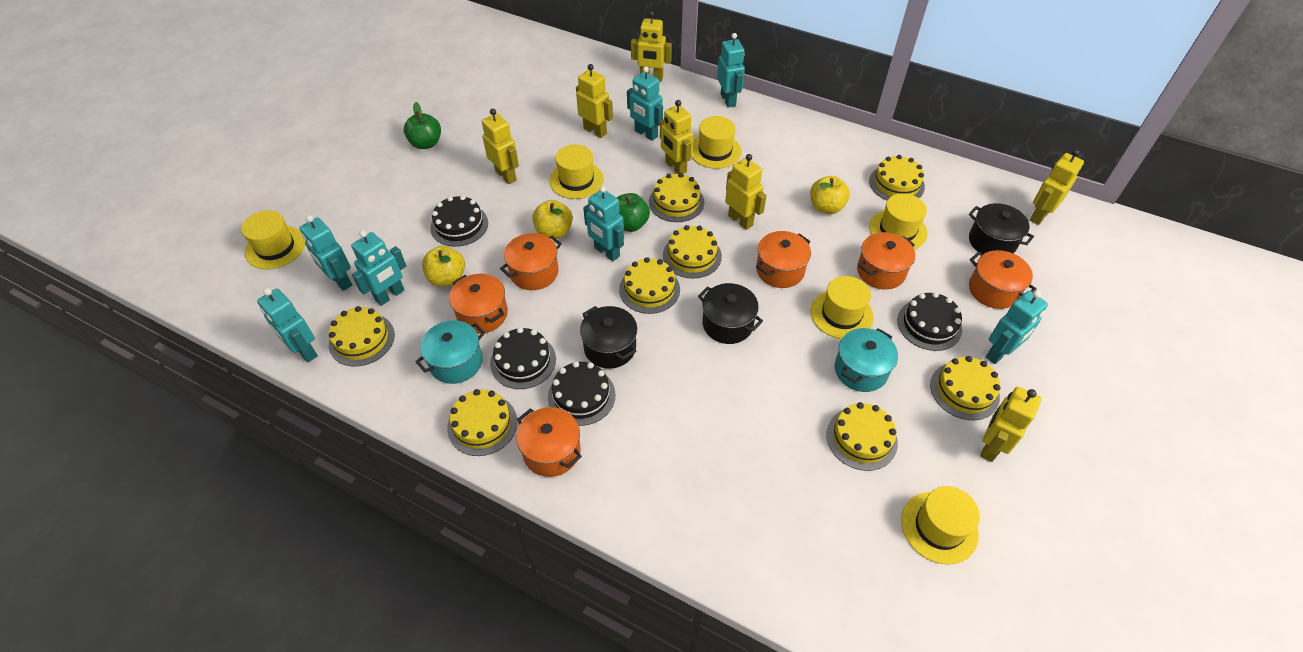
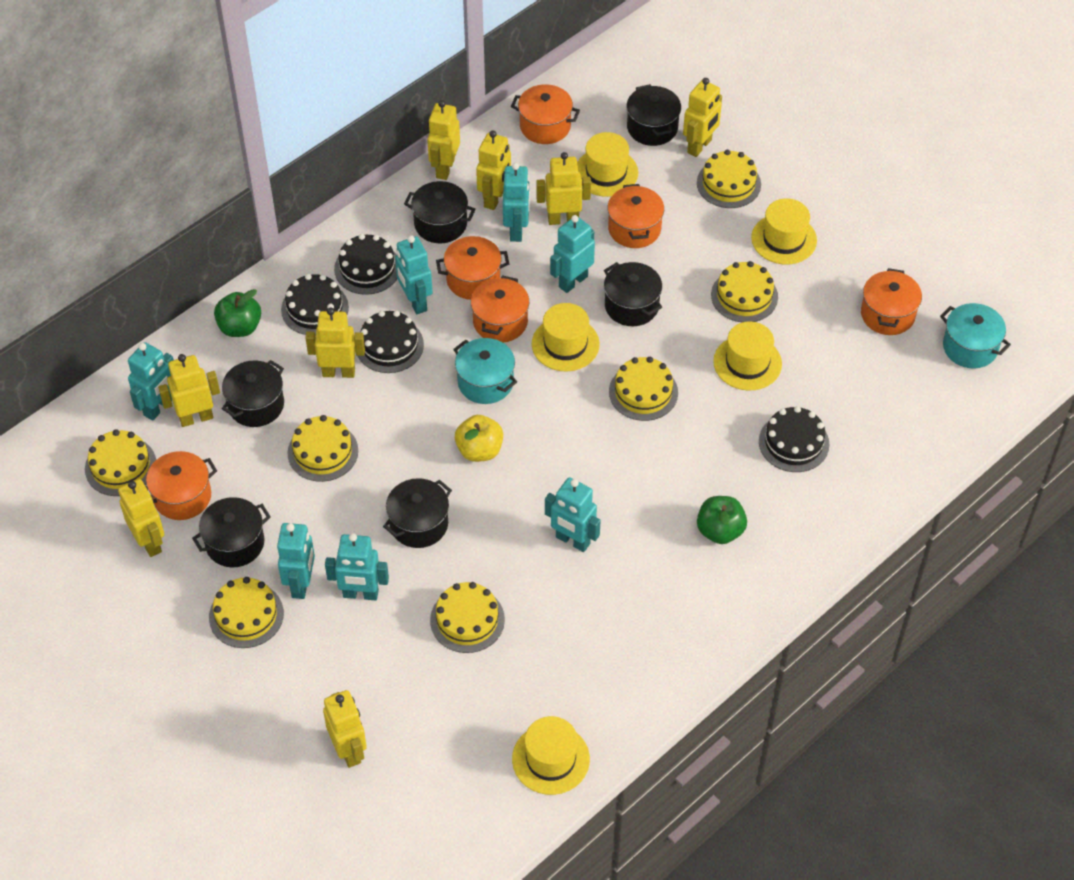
black pot: 3 -> 6
yellow apple: 3 -> 1
yellow cake: 8 -> 7
yellow hat: 6 -> 5
yellow robot: 7 -> 8

